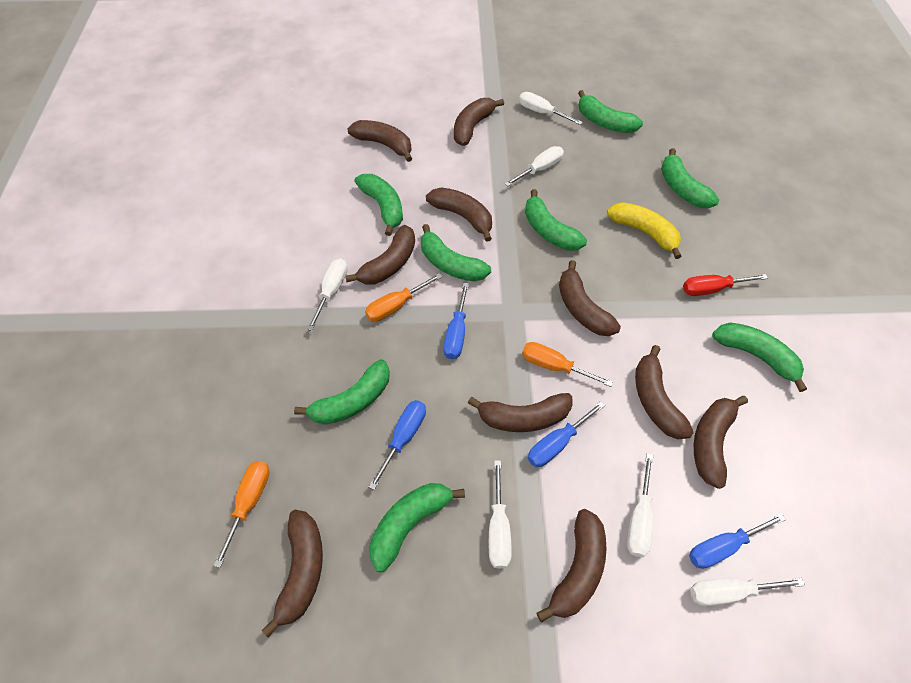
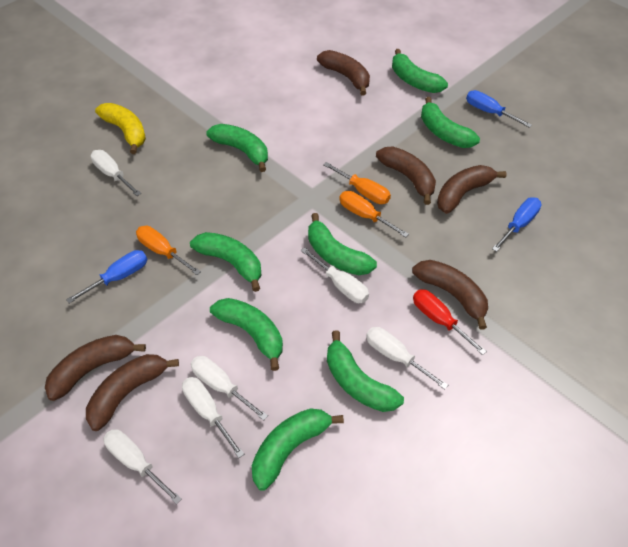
blue screwdriver: 4 -> 3
brown banana: 10 -> 6

